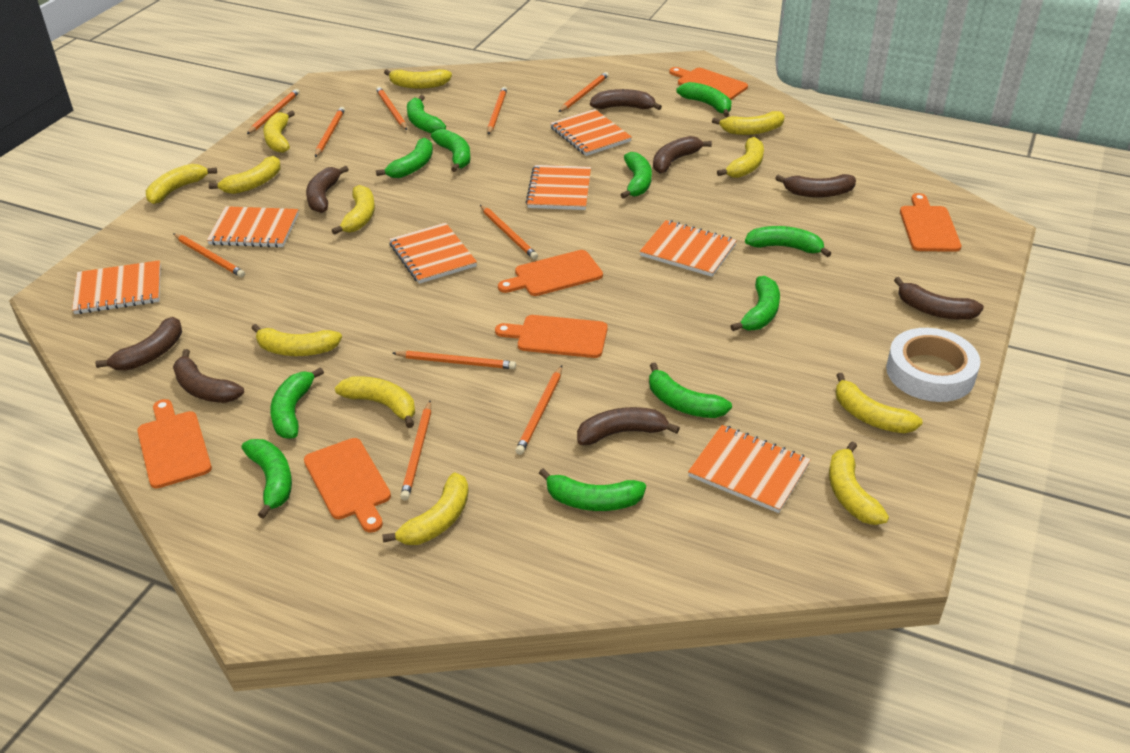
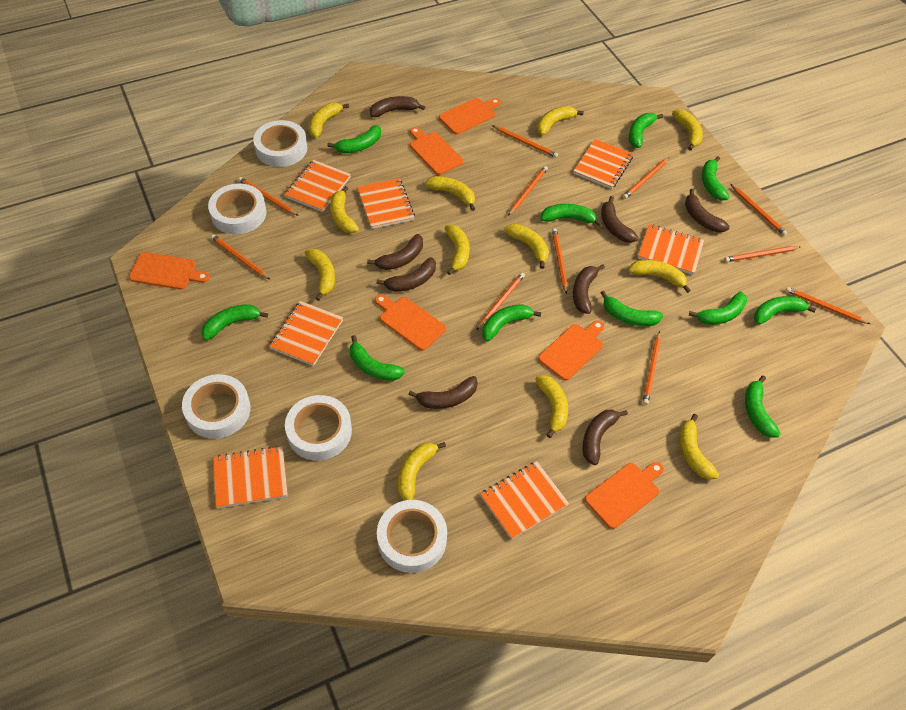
orange pencil: 10 -> 11
white tape: 1 -> 5

